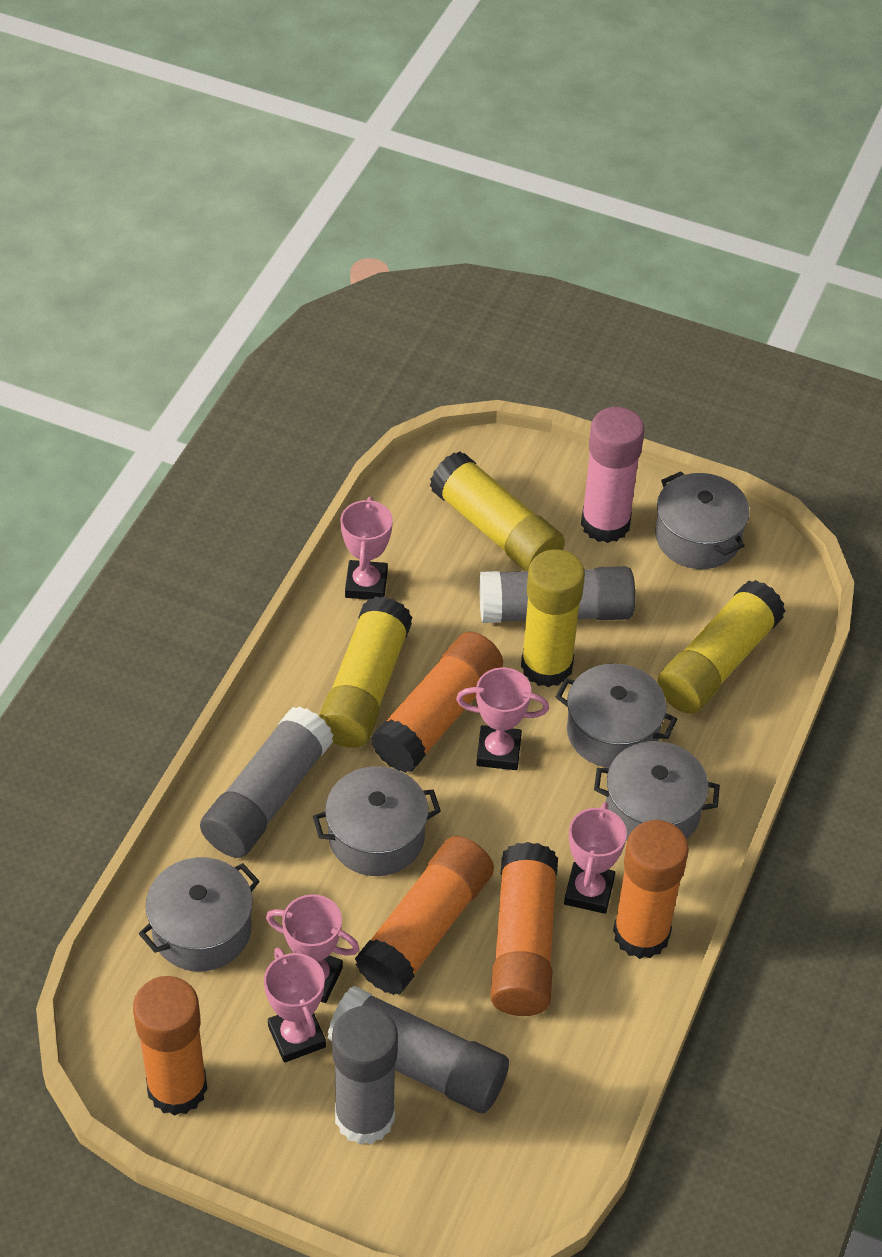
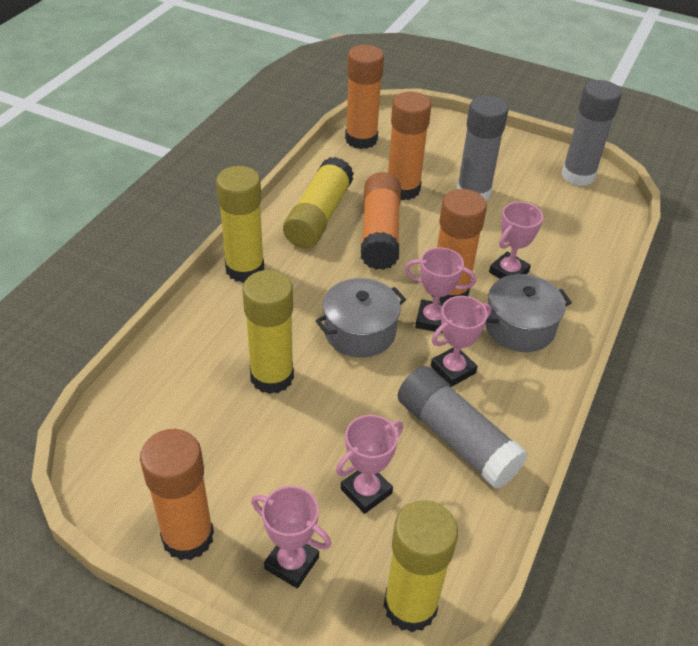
grey glue stick: 4 -> 3
grey pot: 5 -> 2
pink glue stick: 1 -> 0

